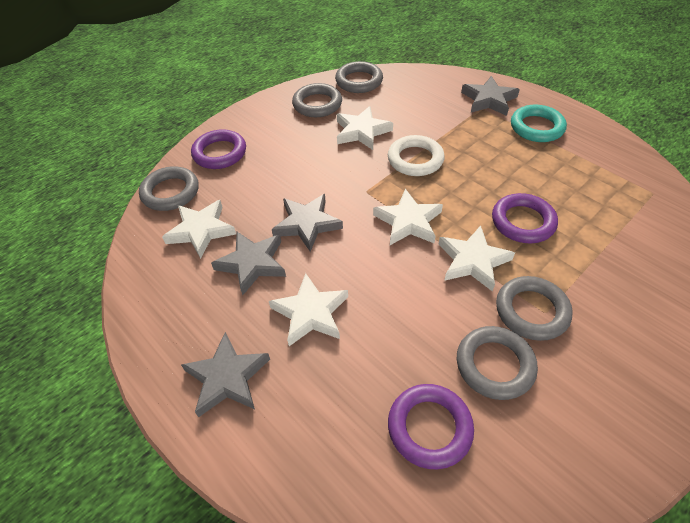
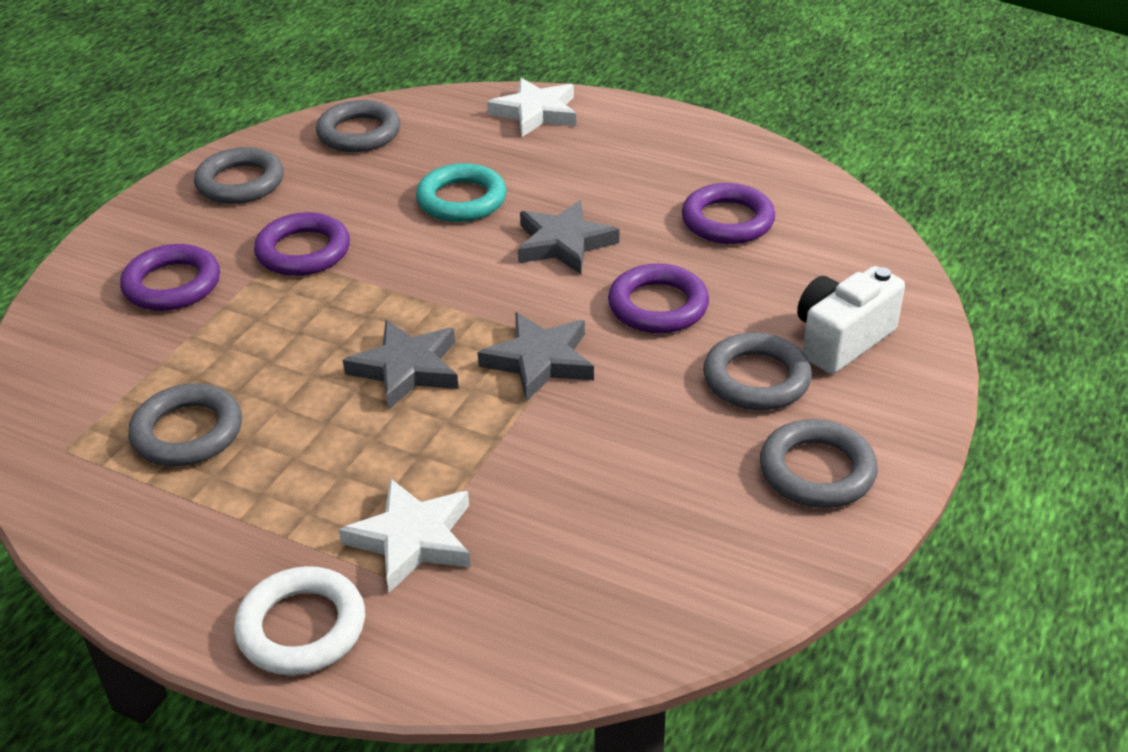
grey star: 4 -> 3
purple ring: 3 -> 4
white camera: 0 -> 1
white star: 5 -> 2

